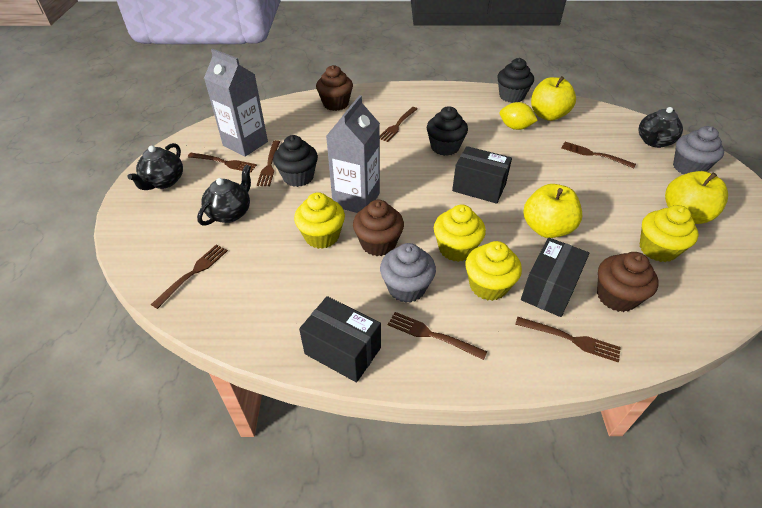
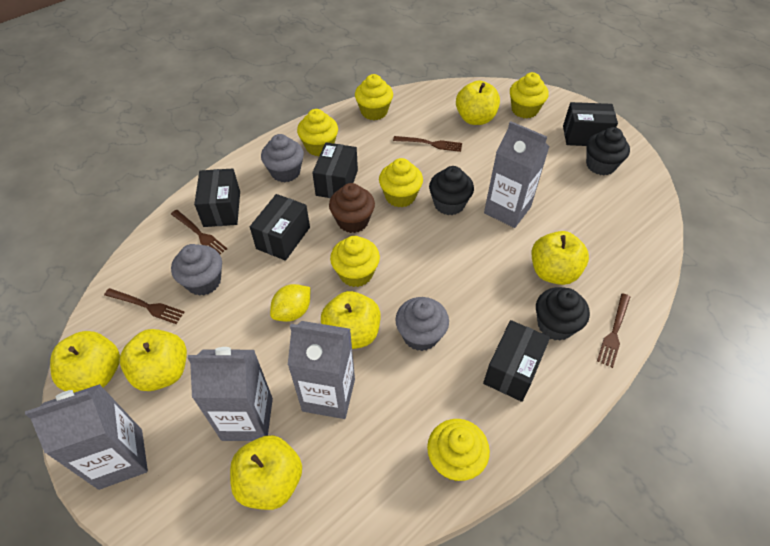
black box: 3 -> 5
black teapot: 3 -> 0
brown cupcake: 3 -> 1
brown fork: 7 -> 4
grey carton: 2 -> 4
grey cupcake: 2 -> 3
yellow apple: 3 -> 6
yellow cupcake: 4 -> 6

